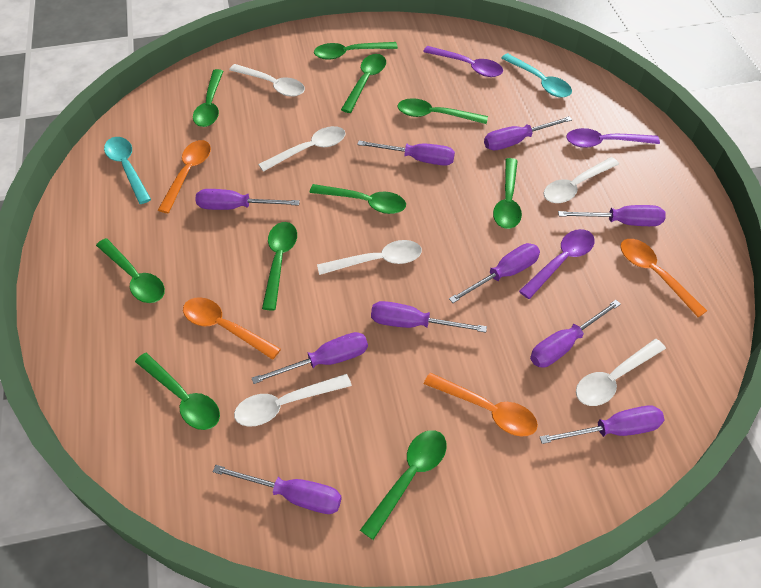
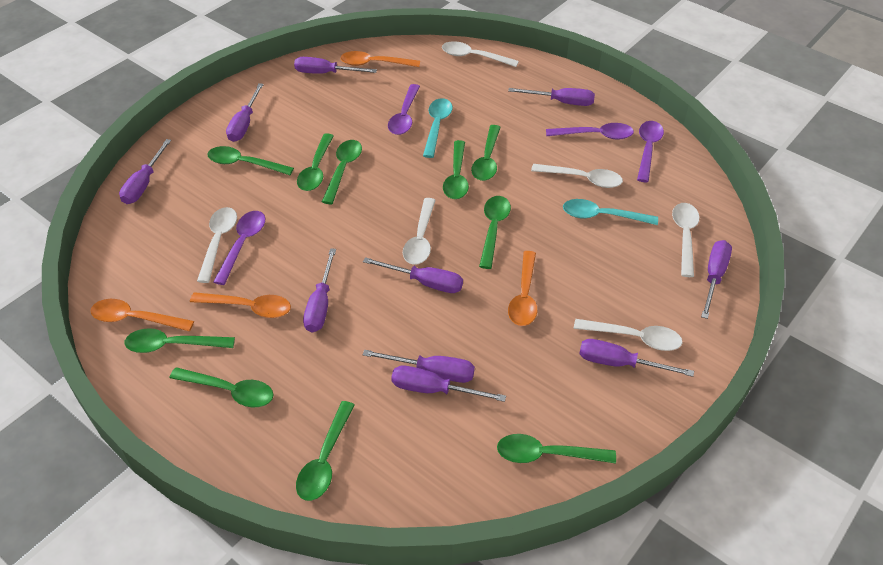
purple spoon: 3 -> 4

